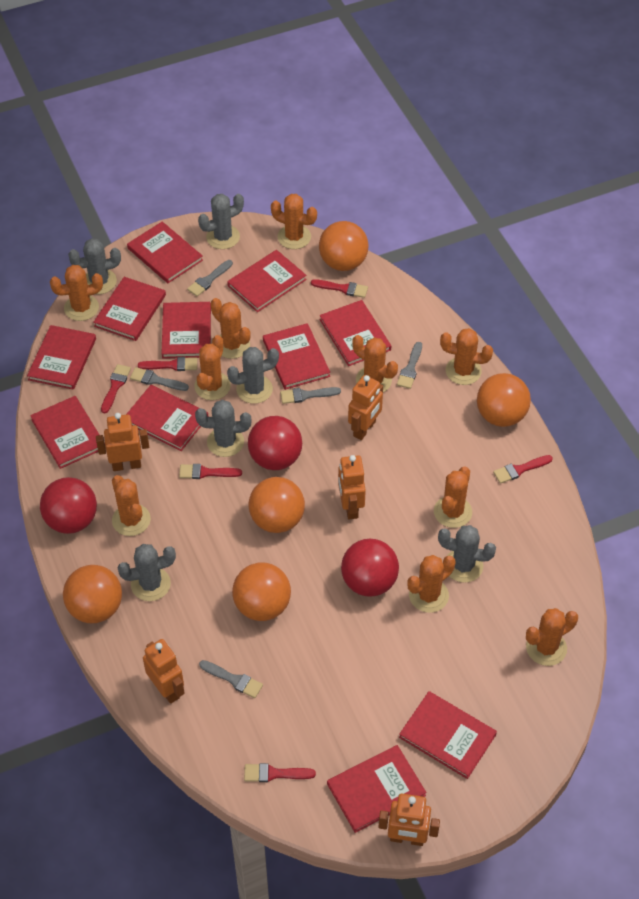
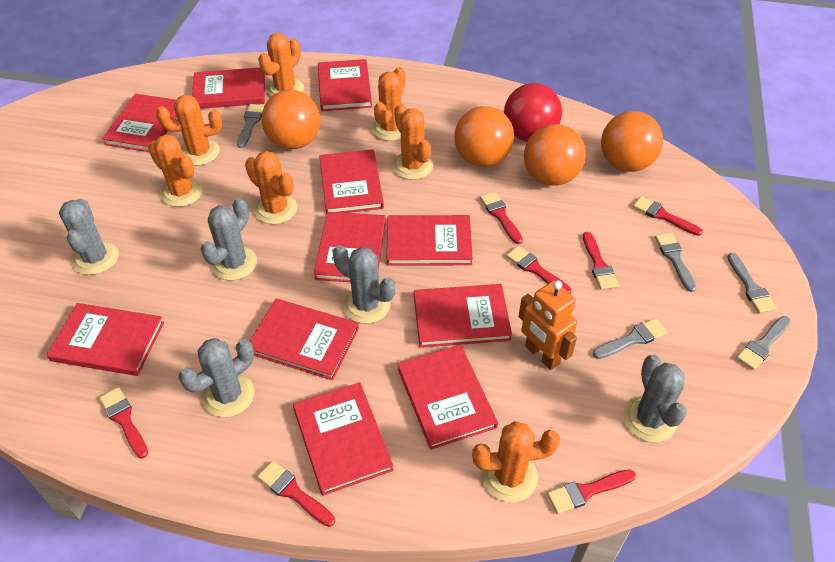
grey cactus: 6 -> 5
orange ball: 5 -> 4
orange cactus: 10 -> 7
orange robot: 5 -> 1
red ball: 3 -> 1
red brush: 6 -> 7

